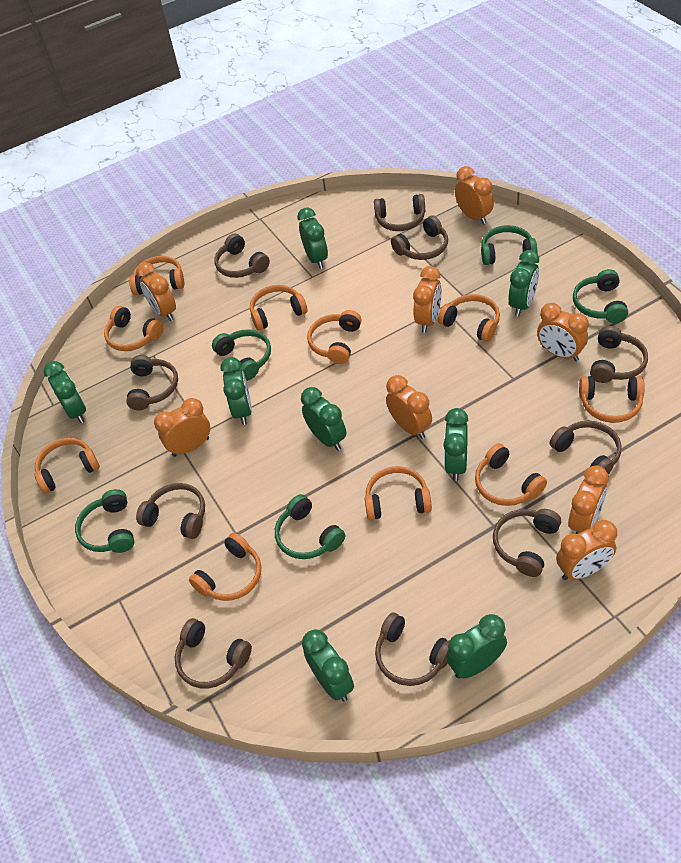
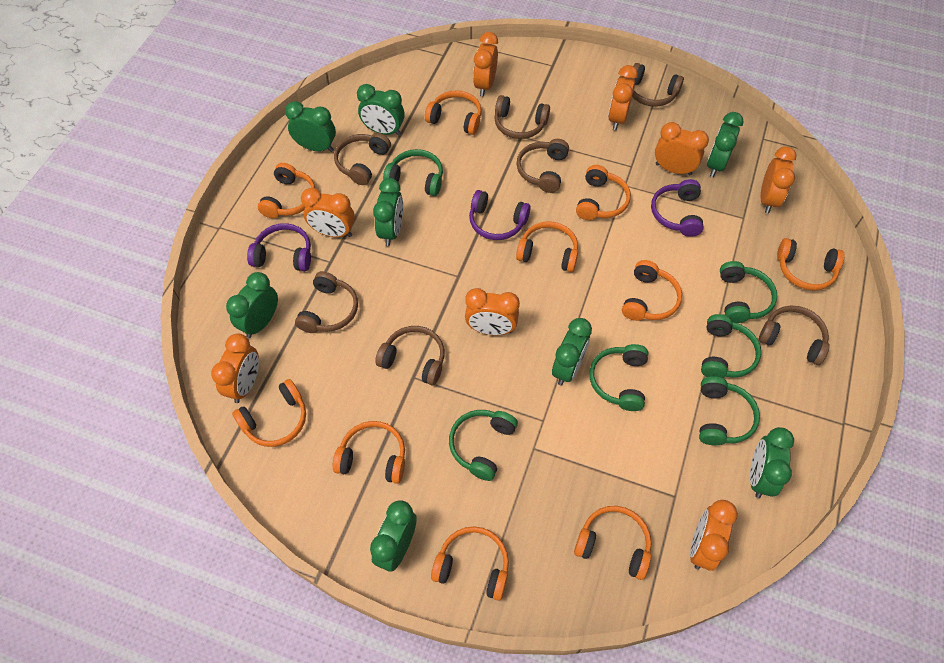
brown headphones: 10 -> 7
green headphones: 5 -> 6
purple headphones: 0 -> 3

